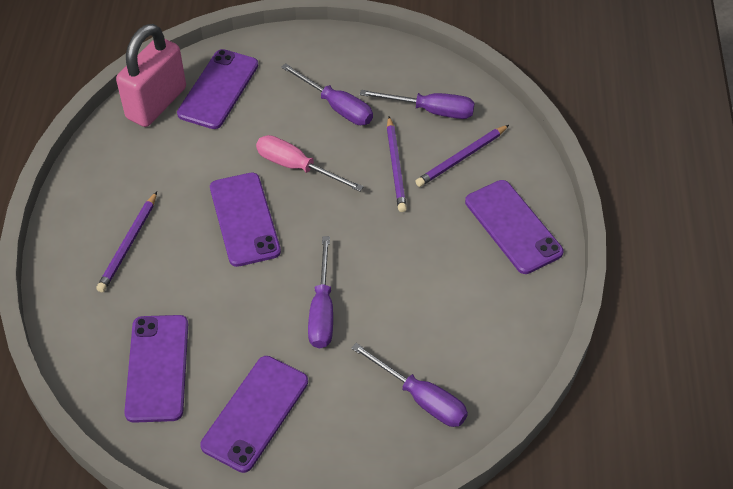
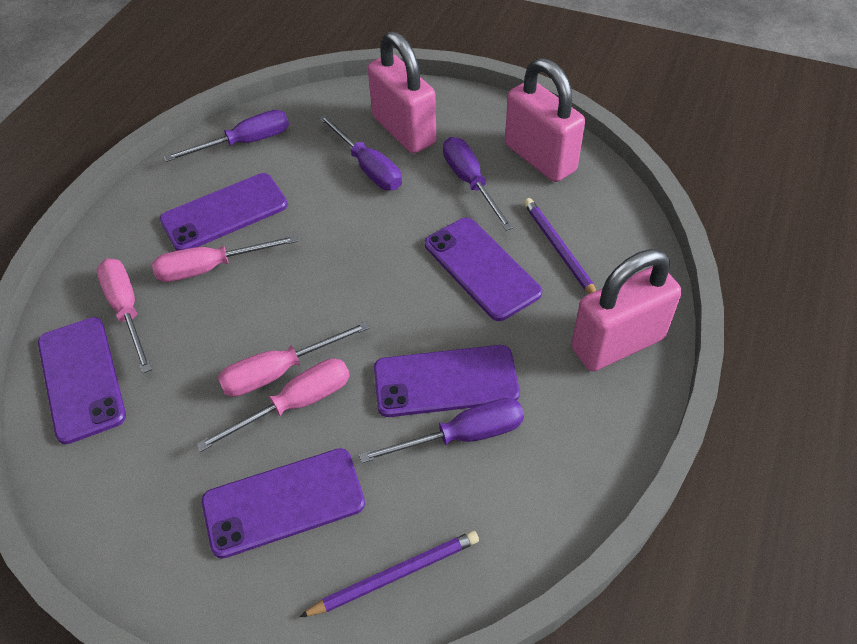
pink padlock: 1 -> 3
pink screwdriver: 1 -> 4
purple pencil: 3 -> 2

